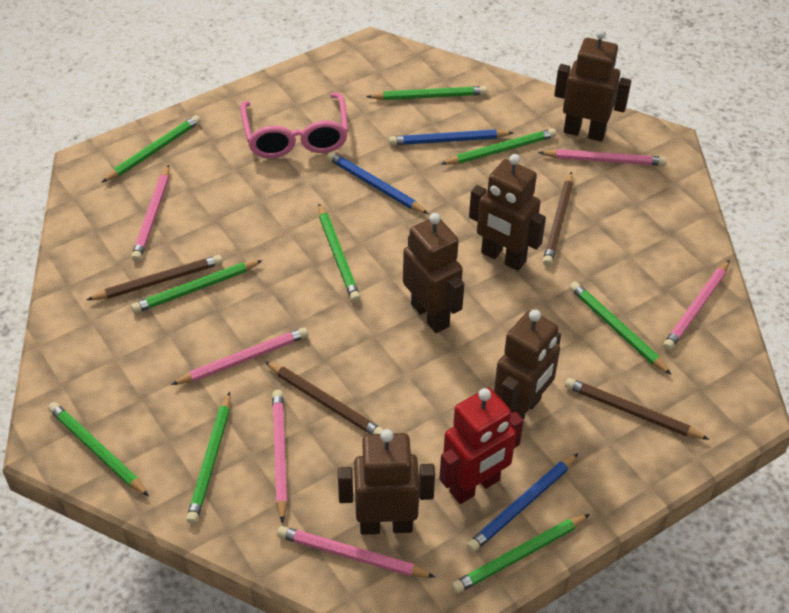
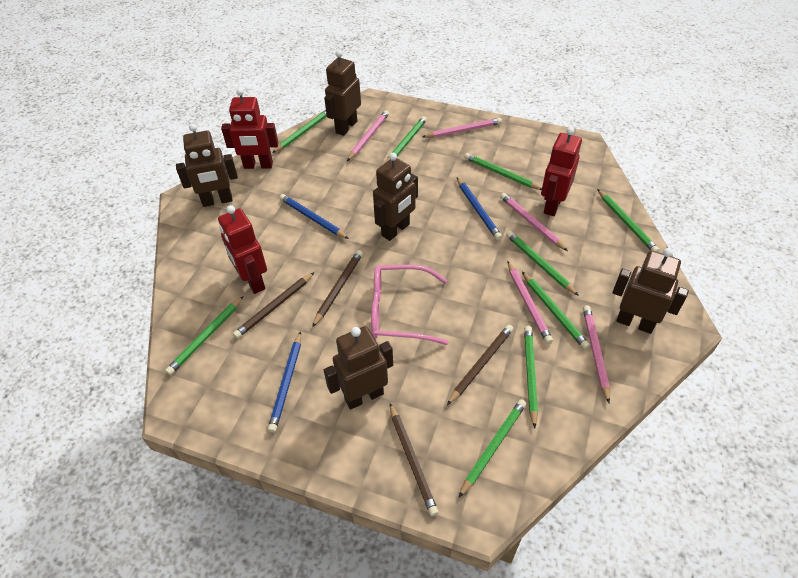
pink pencil: 6 -> 5
red robot: 1 -> 3

